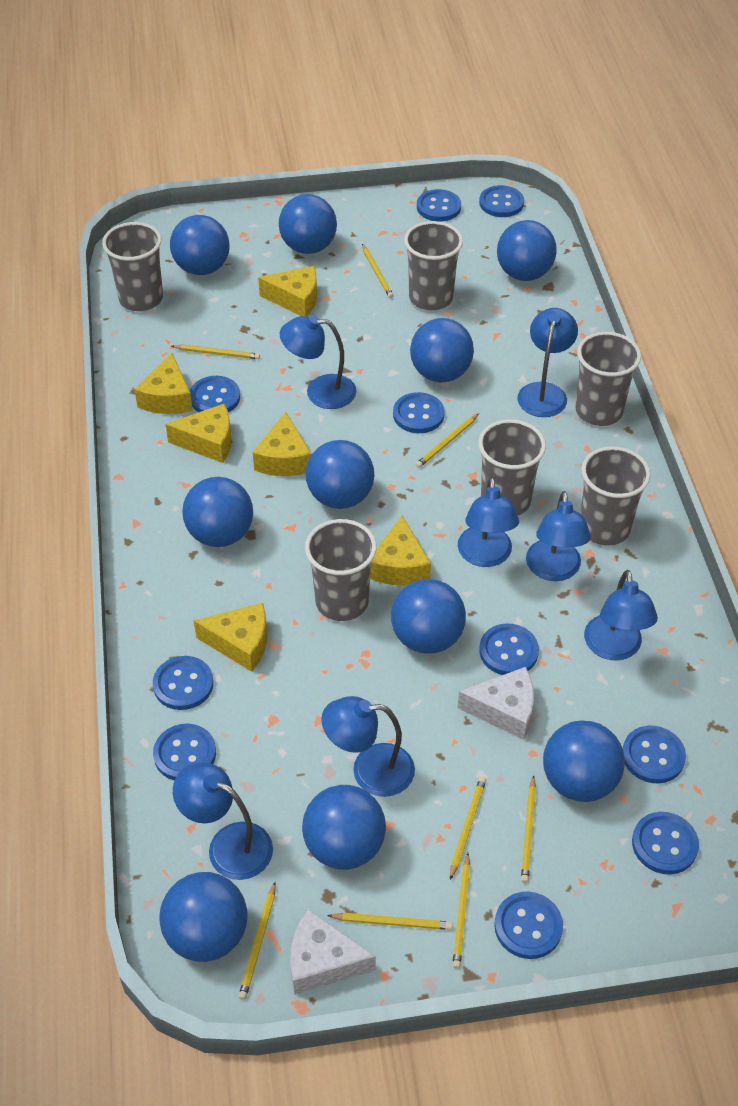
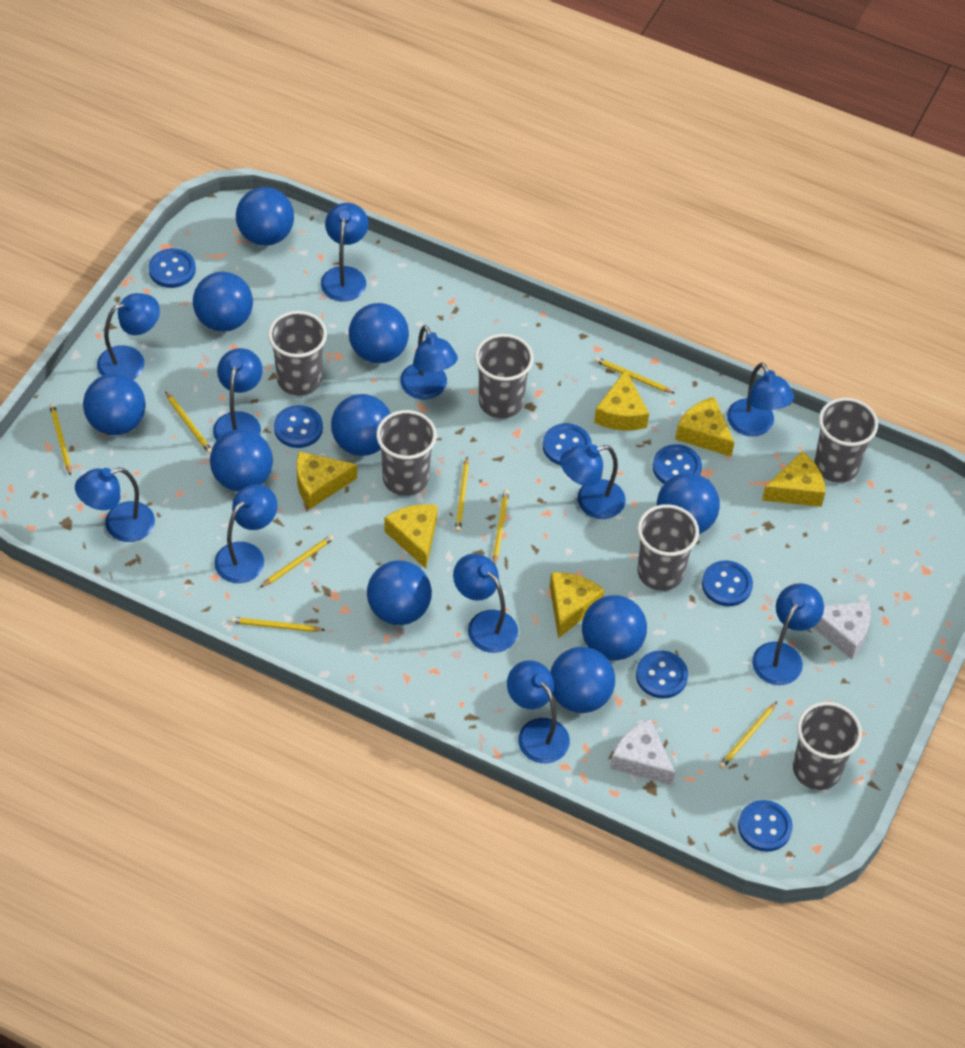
blue button: 10 -> 7
blue lamp: 7 -> 11

